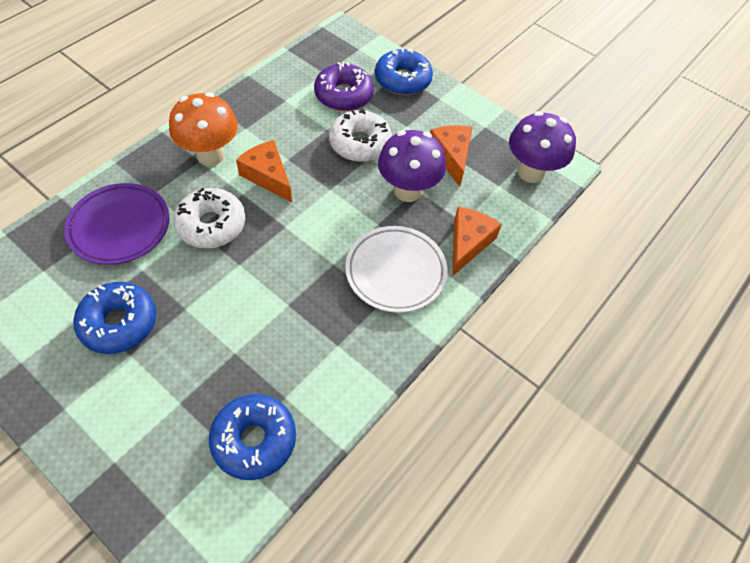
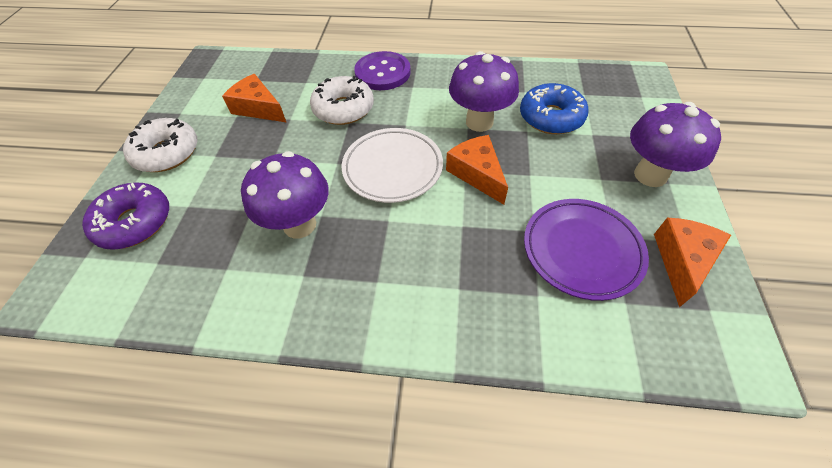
blue donut: 3 -> 1
orange mushroom: 1 -> 0
purple button: 0 -> 1
purple mushroom: 2 -> 3

